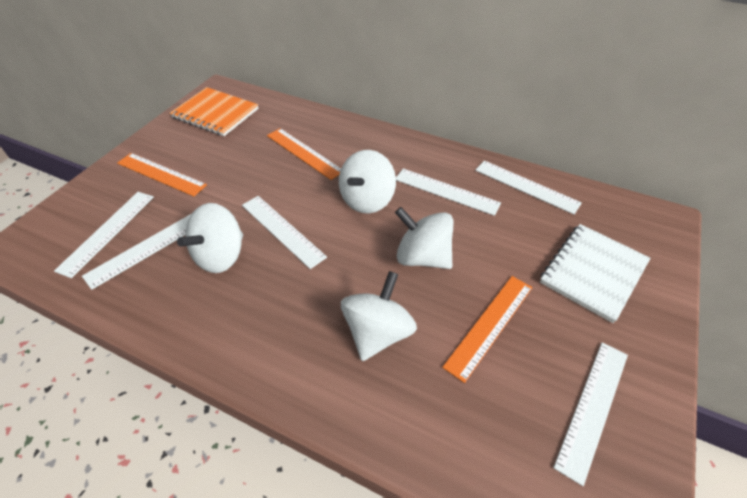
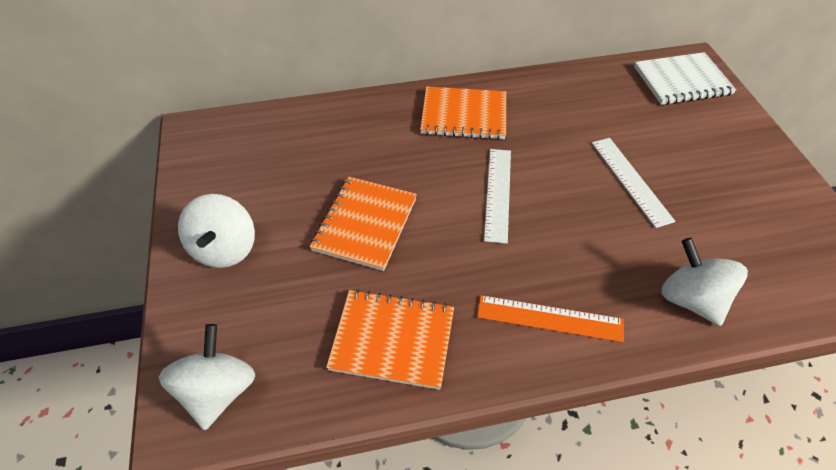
orange notebook: 1 -> 3
orange ruler: 3 -> 1
white ruler: 6 -> 2
white spinning top: 4 -> 3

